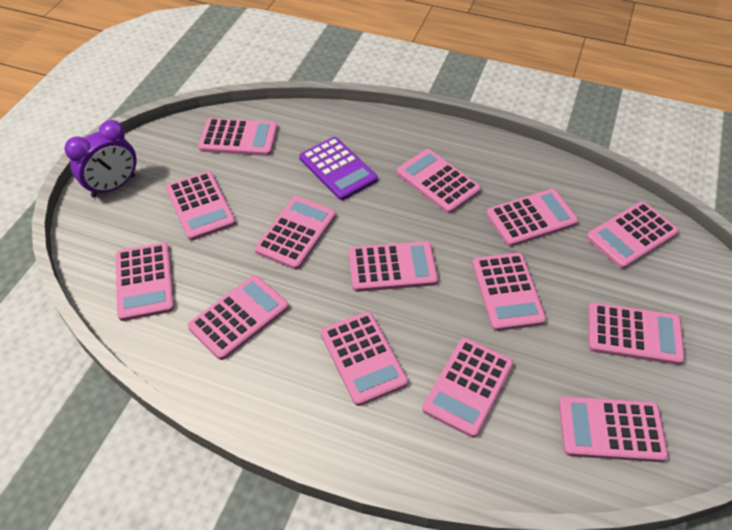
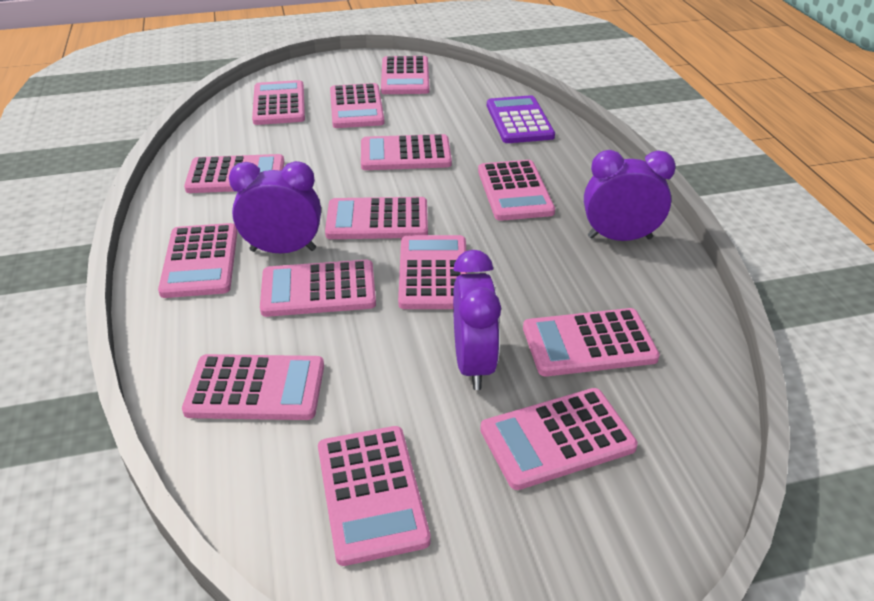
purple clock: 1 -> 3

